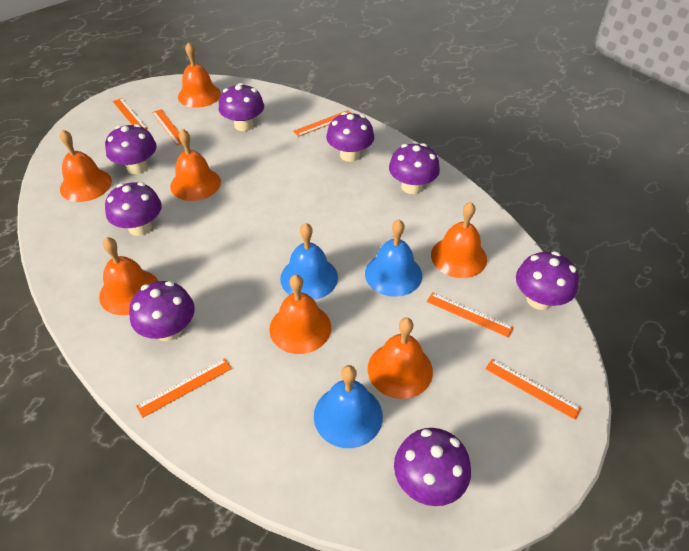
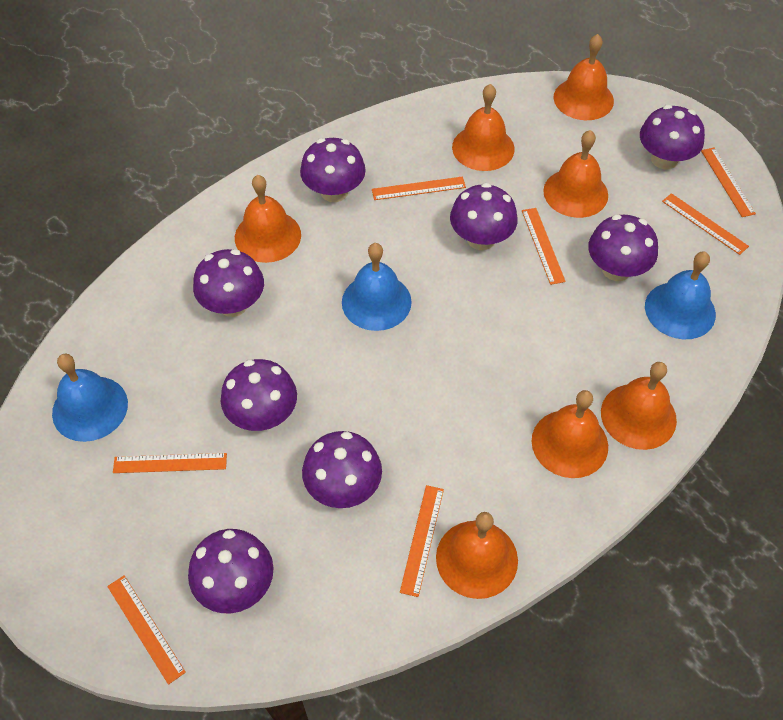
orange ruler: 6 -> 7

